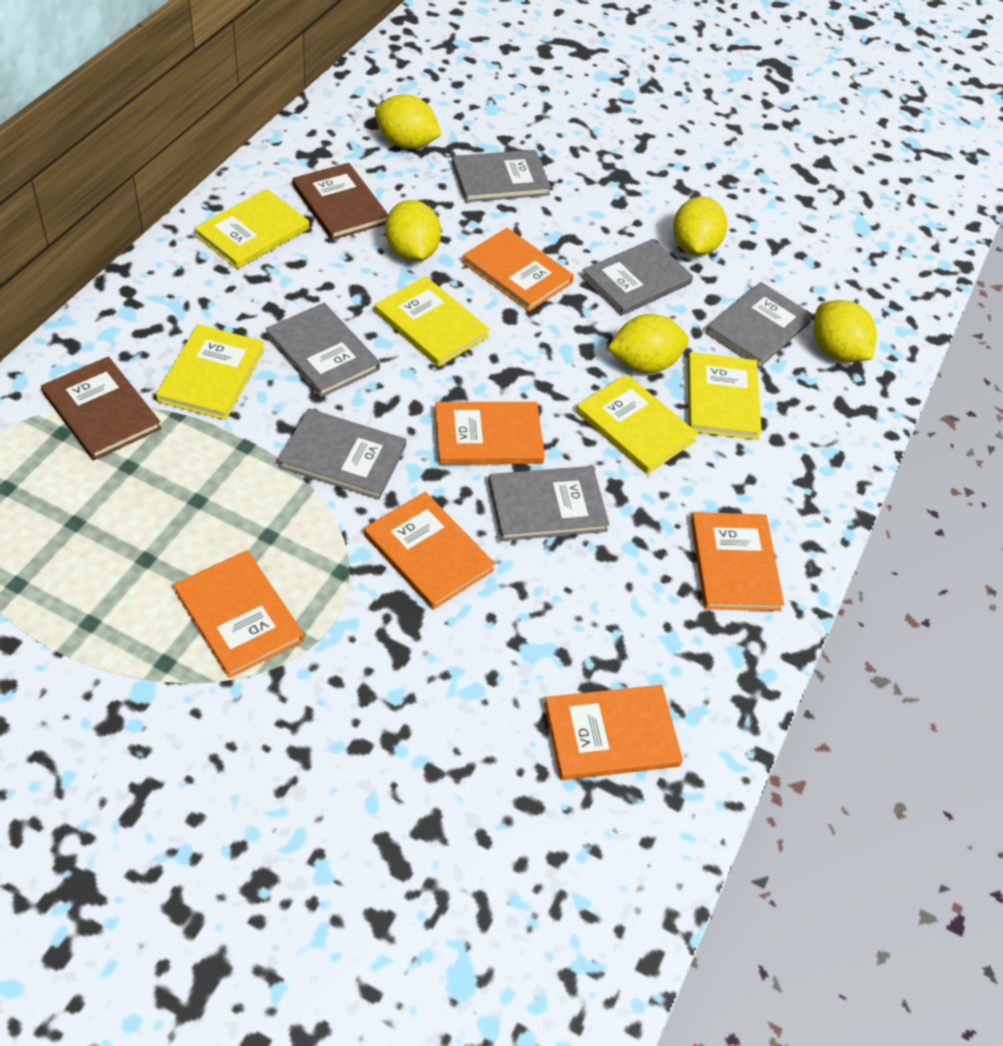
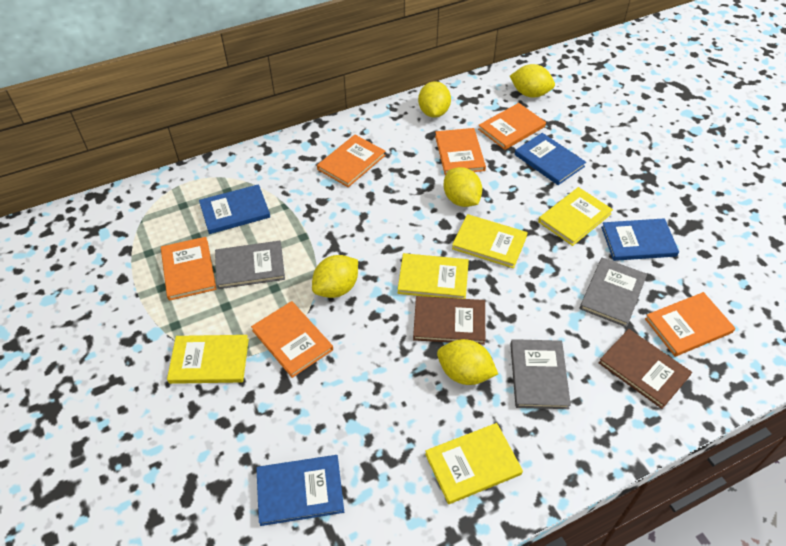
blue book: 0 -> 4
grey book: 6 -> 3

